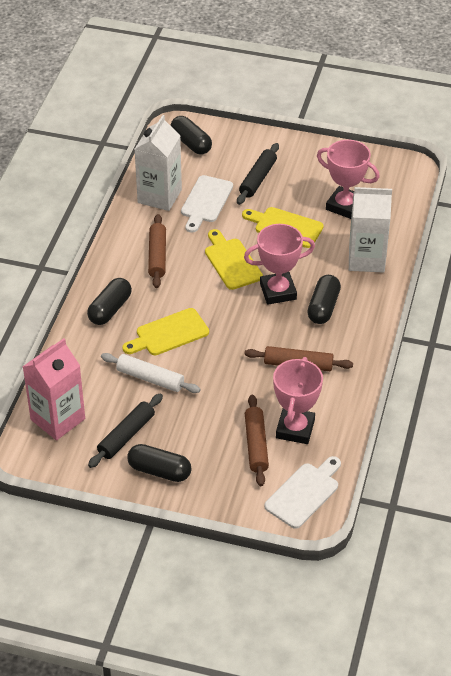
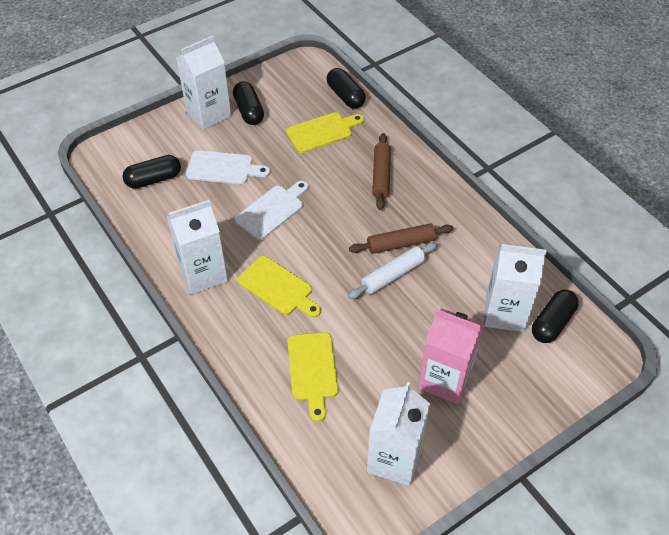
black rolling pin: 2 -> 0
brown rolling pin: 3 -> 2
pink trophy: 3 -> 0
white carton: 2 -> 4

